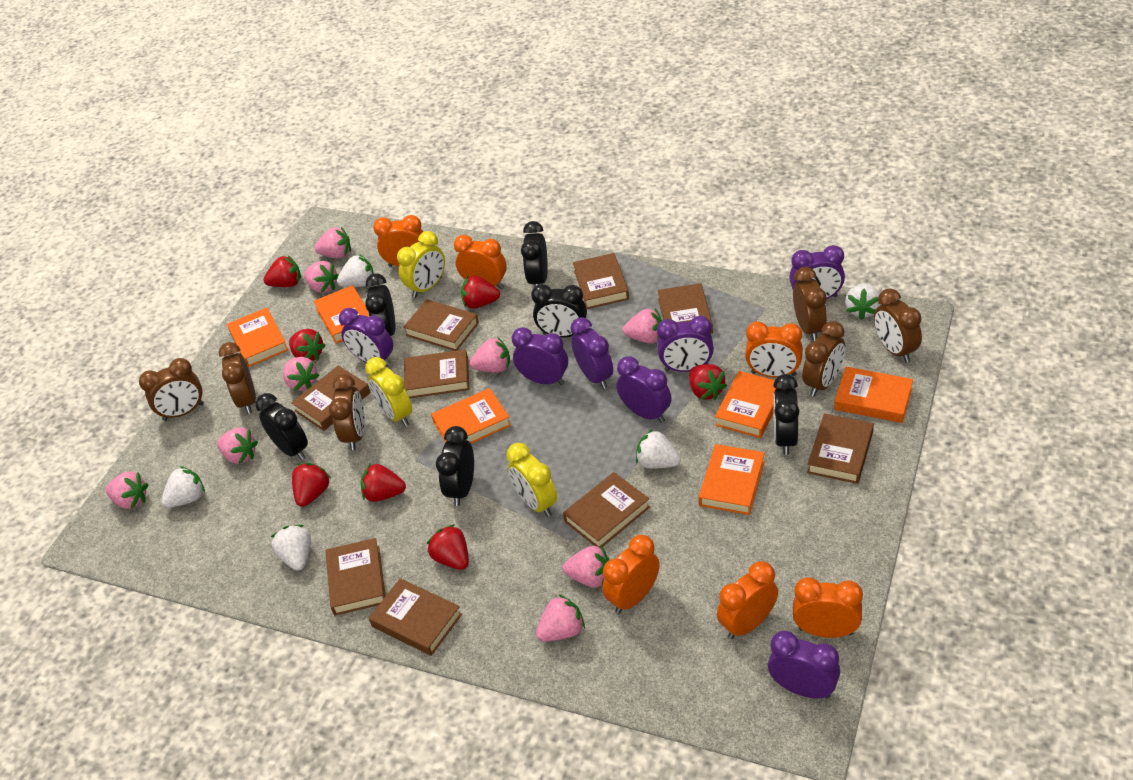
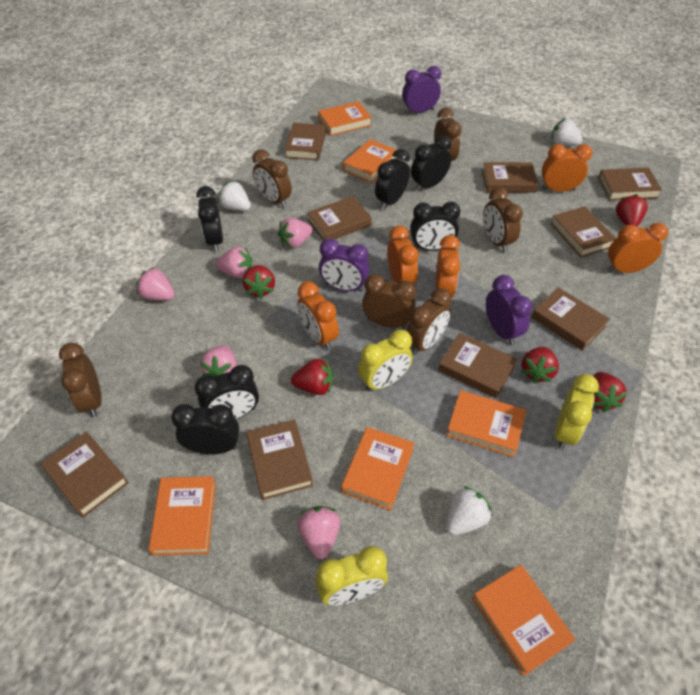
orange clock: 6 -> 5
pink strawberry: 9 -> 5
purple clock: 7 -> 3
red strawberry: 7 -> 5
white strawberry: 5 -> 3

